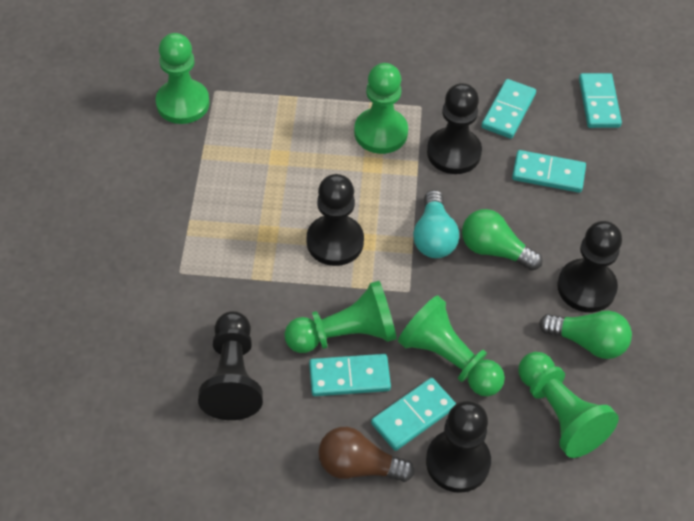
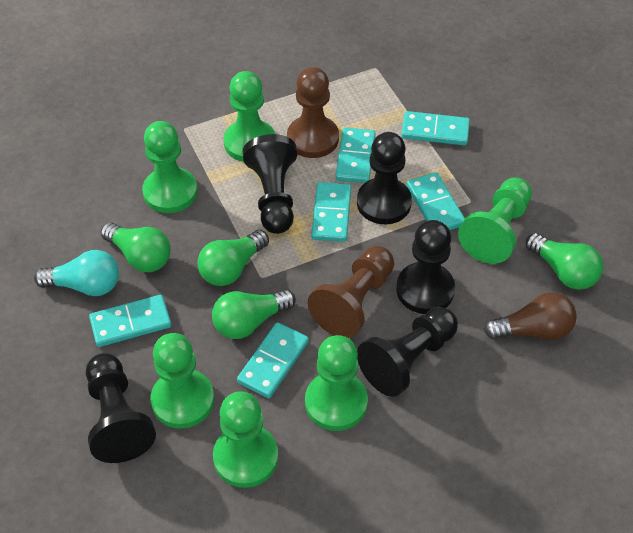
brown pawn: 0 -> 2
green light bulb: 2 -> 4
green pawn: 5 -> 6
turquoise domino: 5 -> 6

